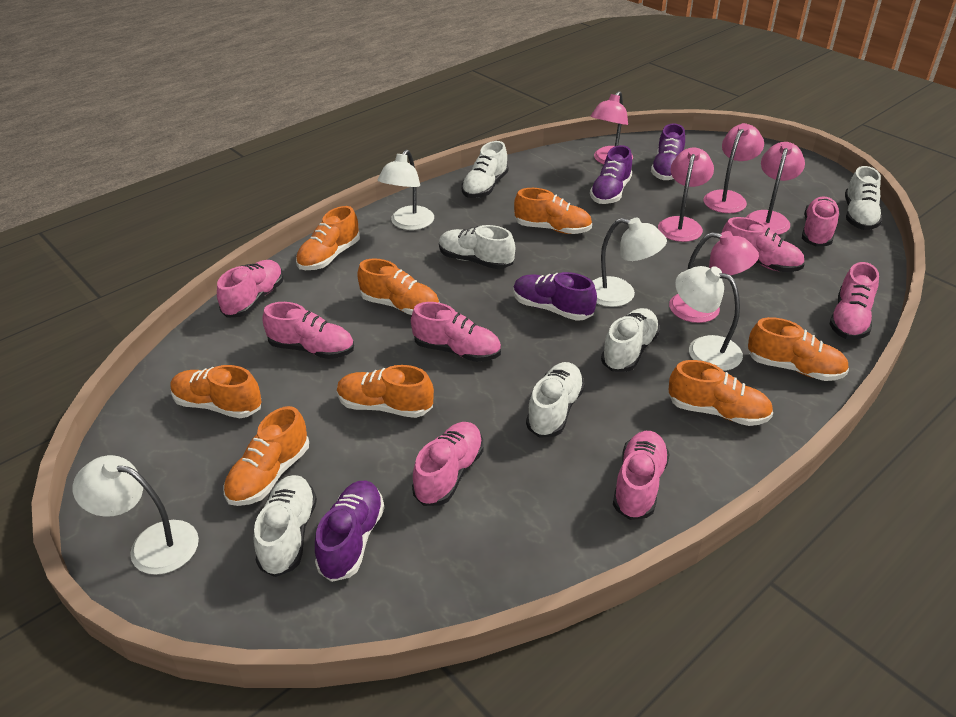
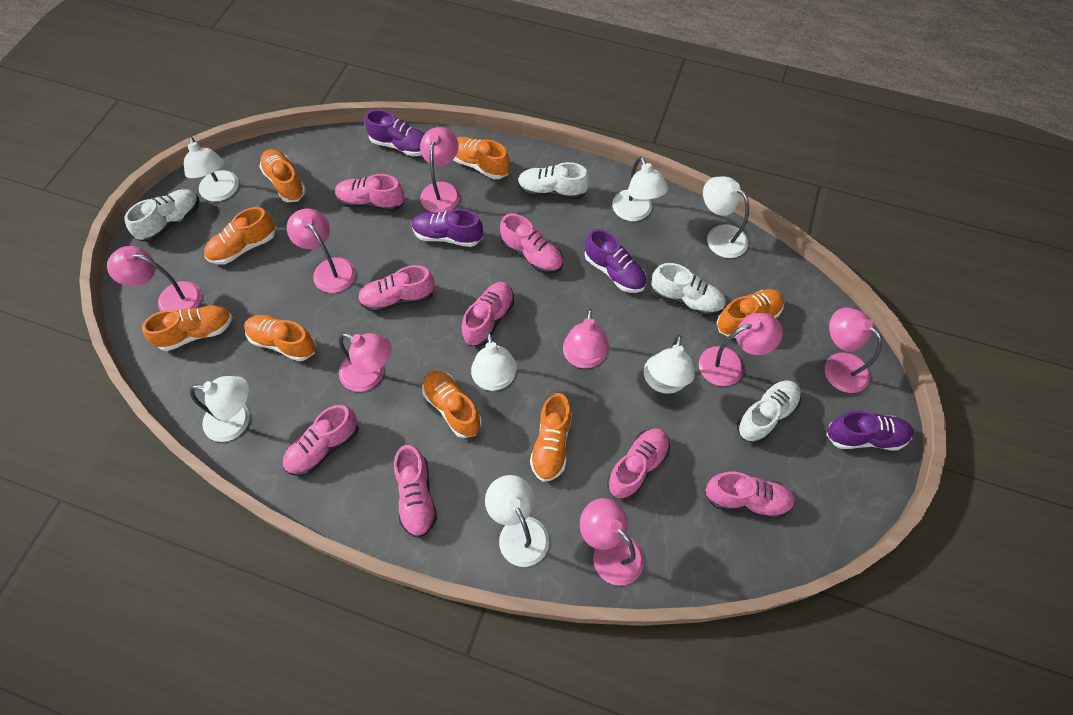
pink lamp: 5 -> 8
white lamp: 4 -> 7
white shoe: 6 -> 4

